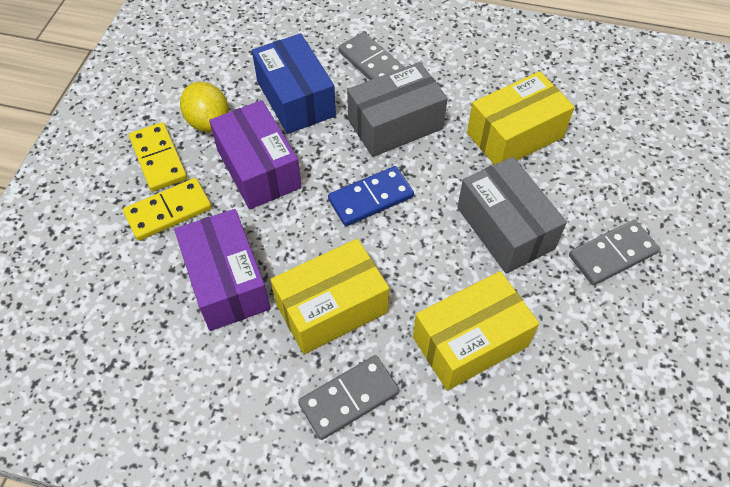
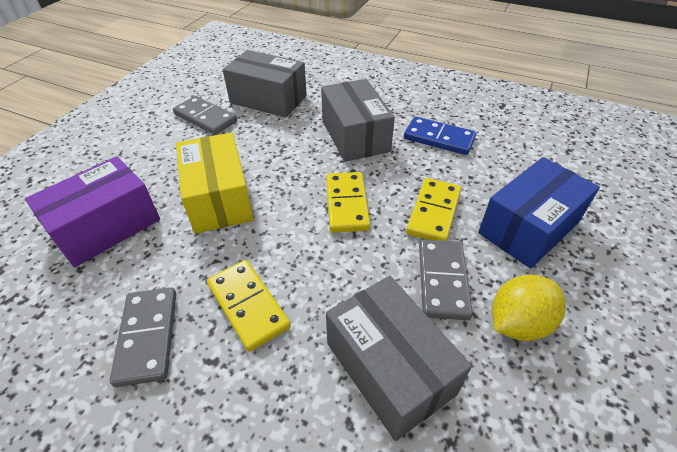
grey box: 2 -> 3
purple box: 2 -> 1
yellow box: 3 -> 1
yellow domino: 2 -> 3

